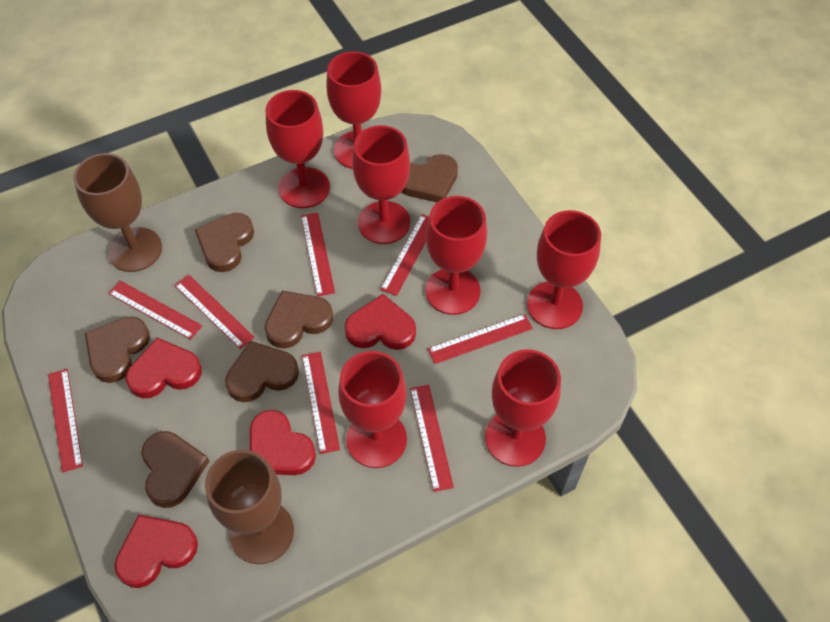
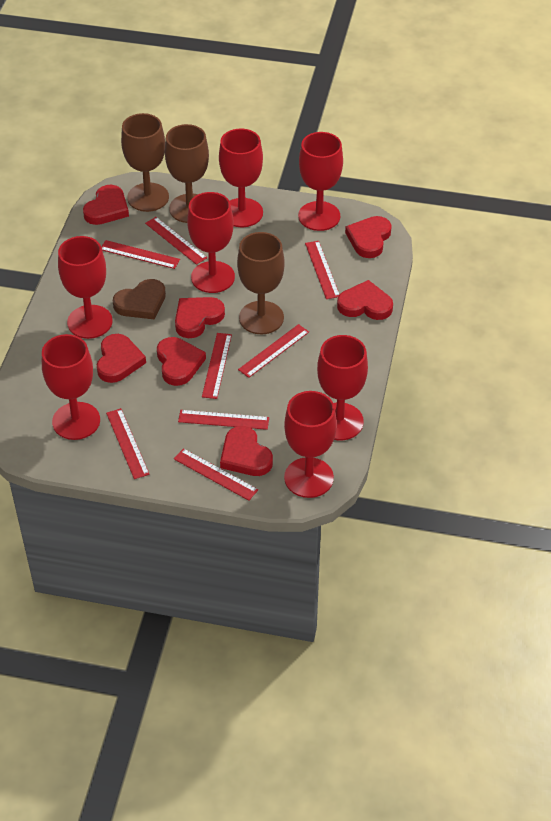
brown goblet: 2 -> 3
brown heart: 6 -> 1
red heart: 4 -> 7

